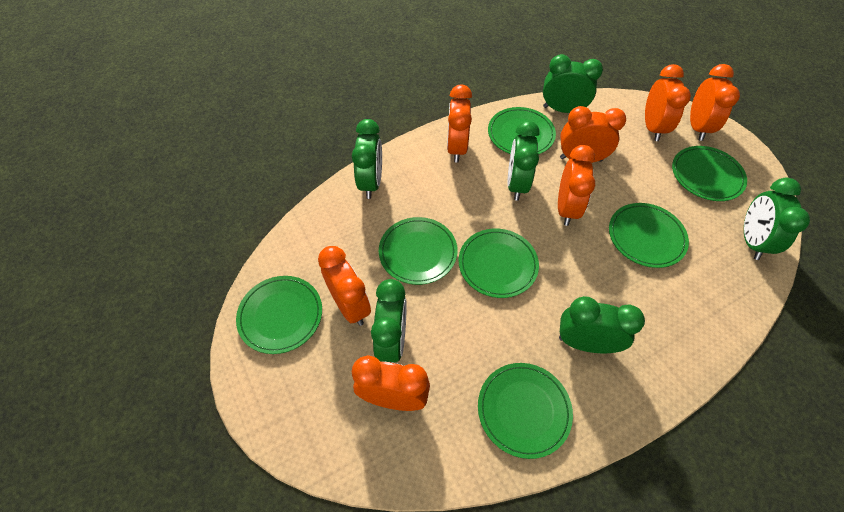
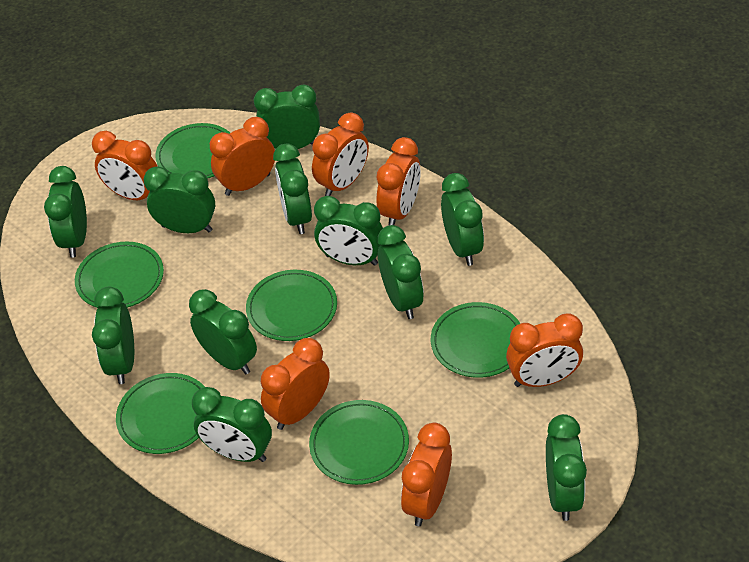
green clock: 6 -> 11
green plate: 7 -> 6

